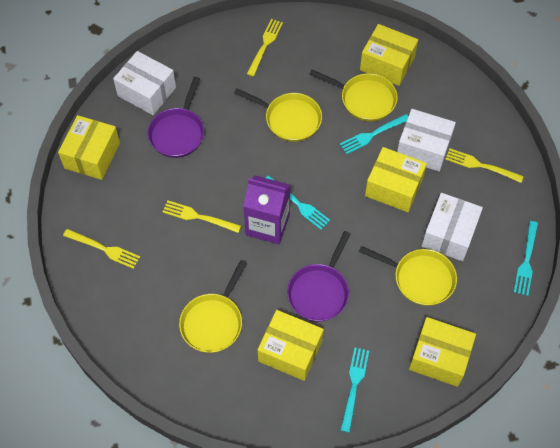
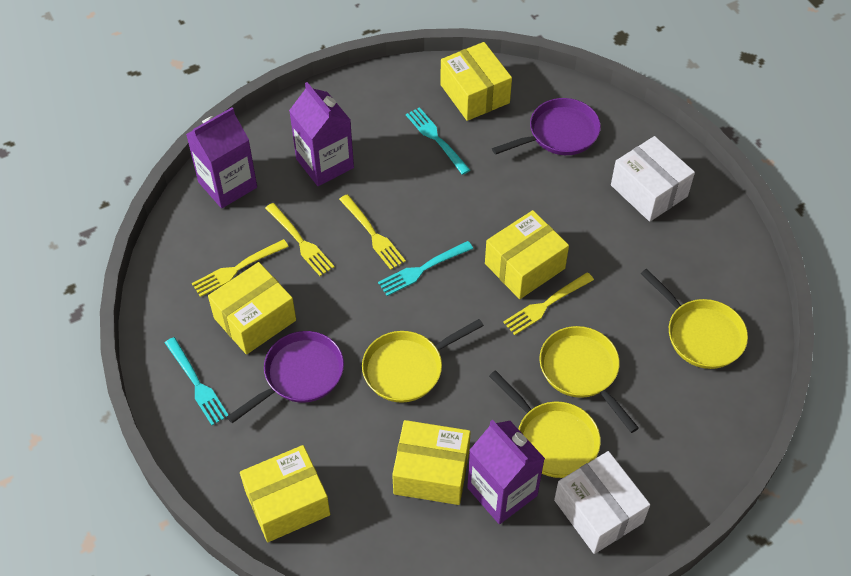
purple carton: 1 -> 3
turquoise fork: 4 -> 3
white box: 3 -> 2

